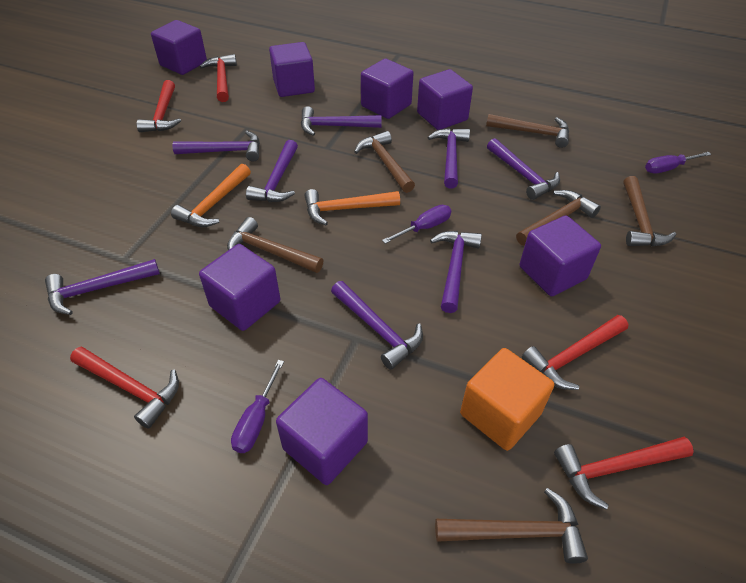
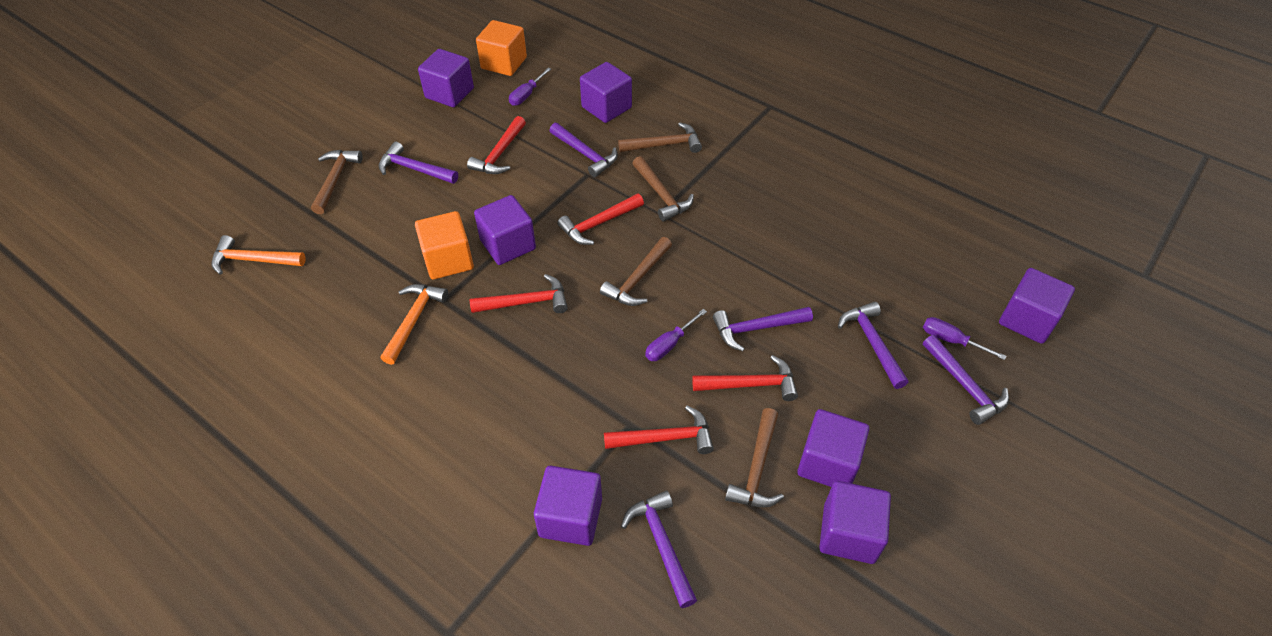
brown hammer: 6 -> 5
orange cube: 1 -> 2
purple hammer: 8 -> 6

